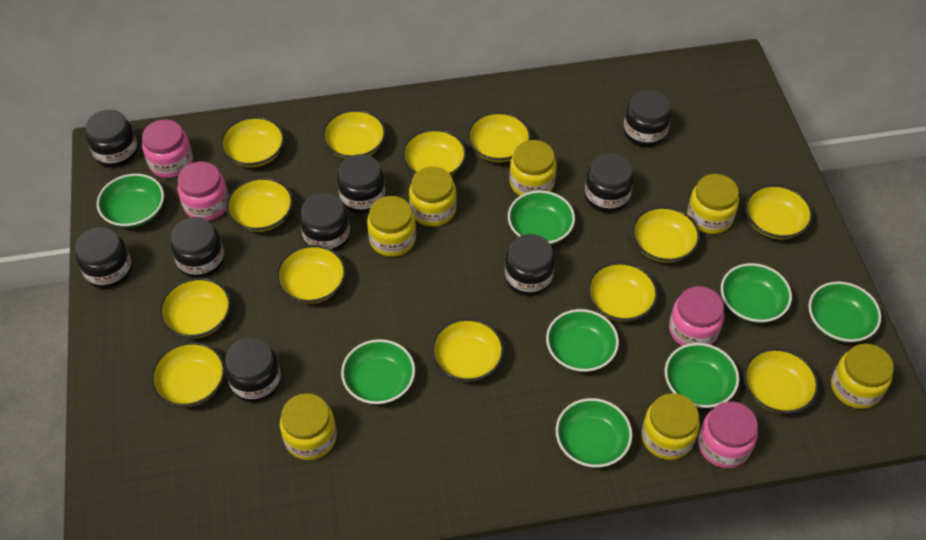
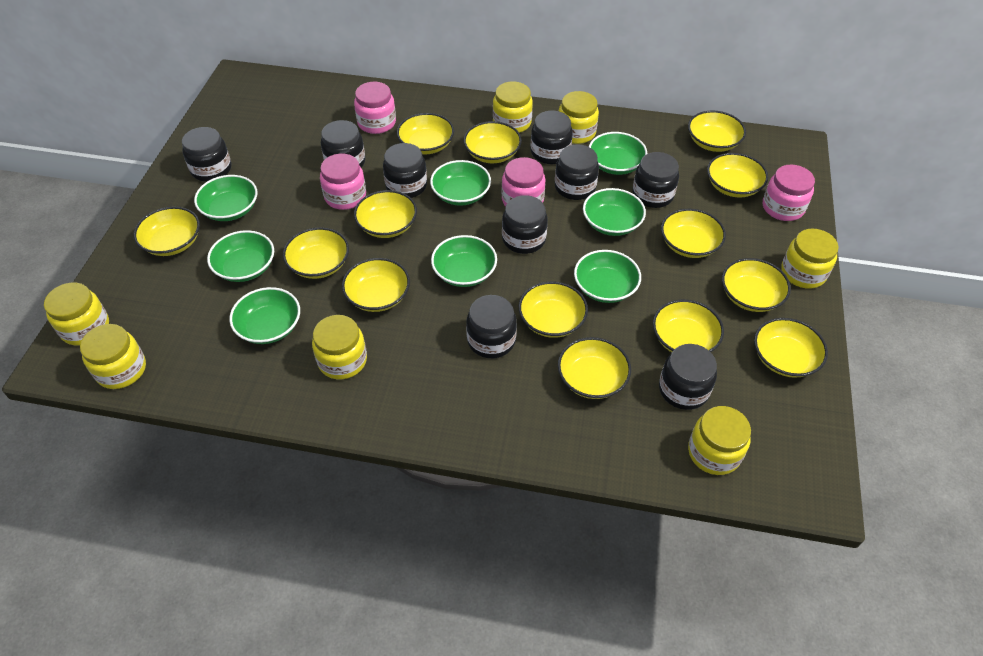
yellow bowl: 13 -> 14

